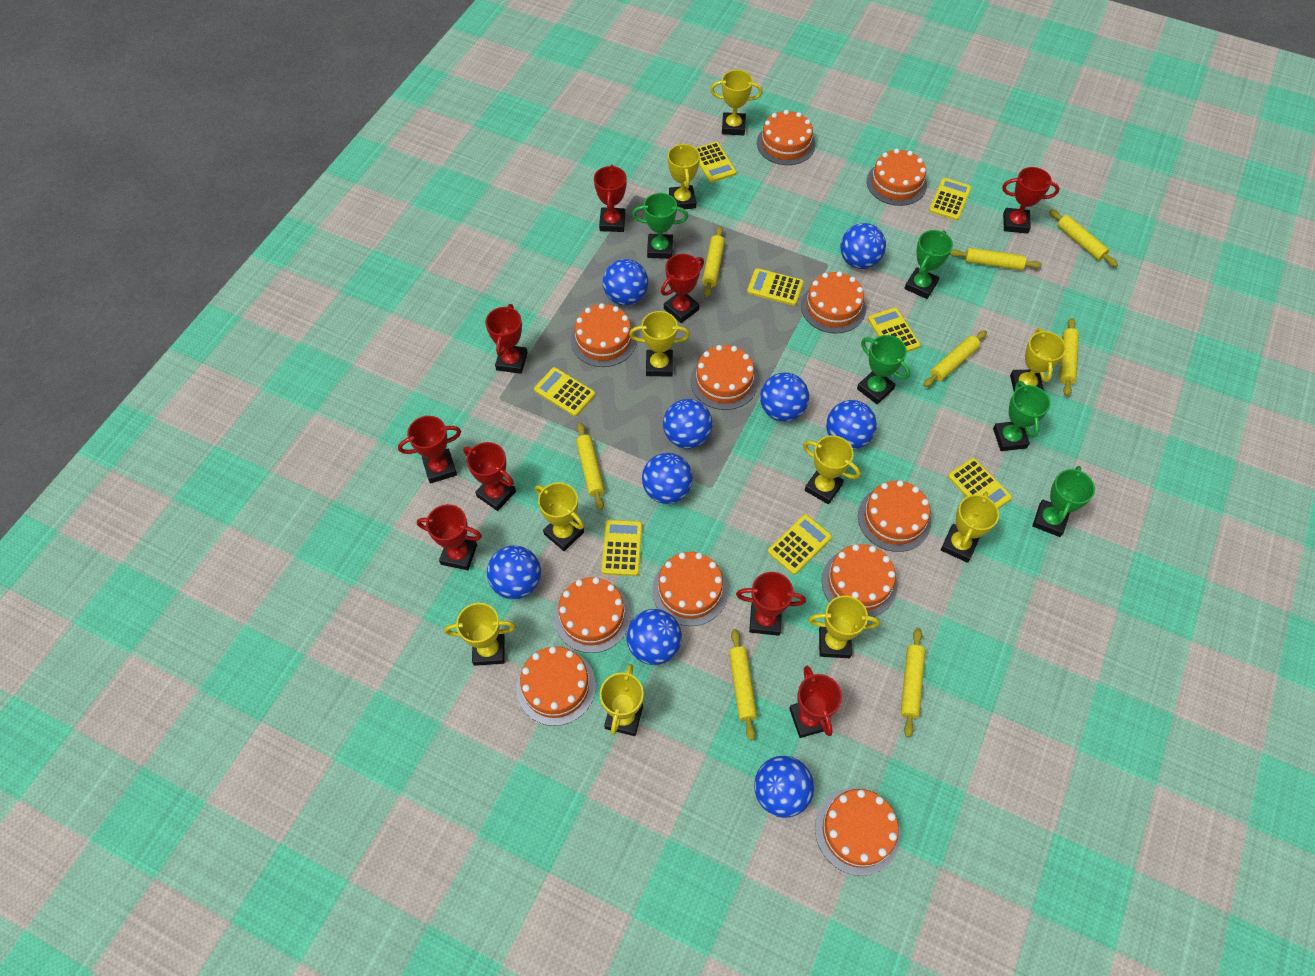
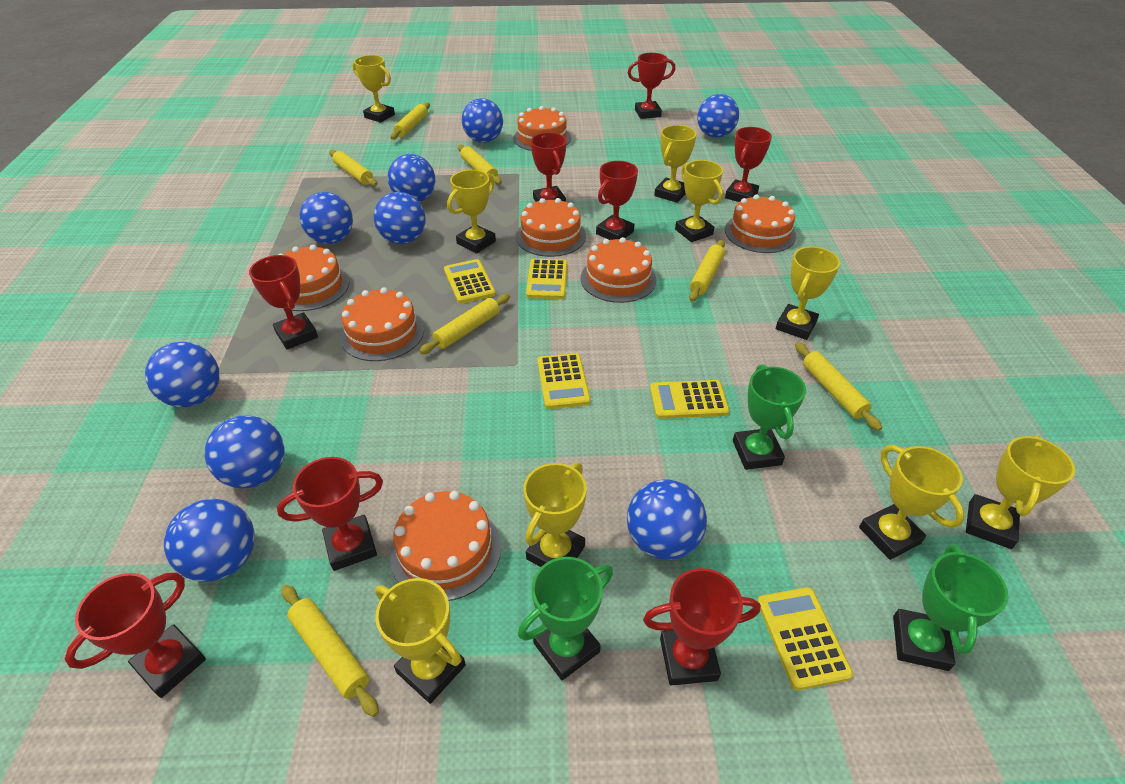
green trophy: 5 -> 3
orange cake: 11 -> 7
red trophy: 9 -> 8
yellow calculator: 8 -> 5
yellow rolling pin: 8 -> 7
yellow trophy: 10 -> 9

